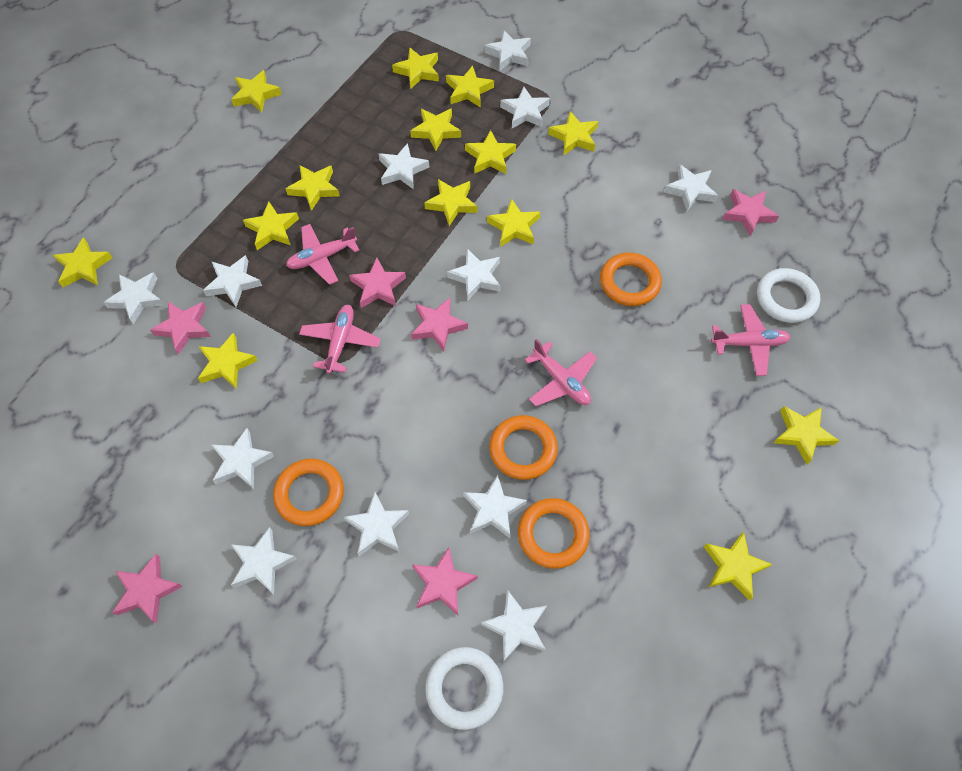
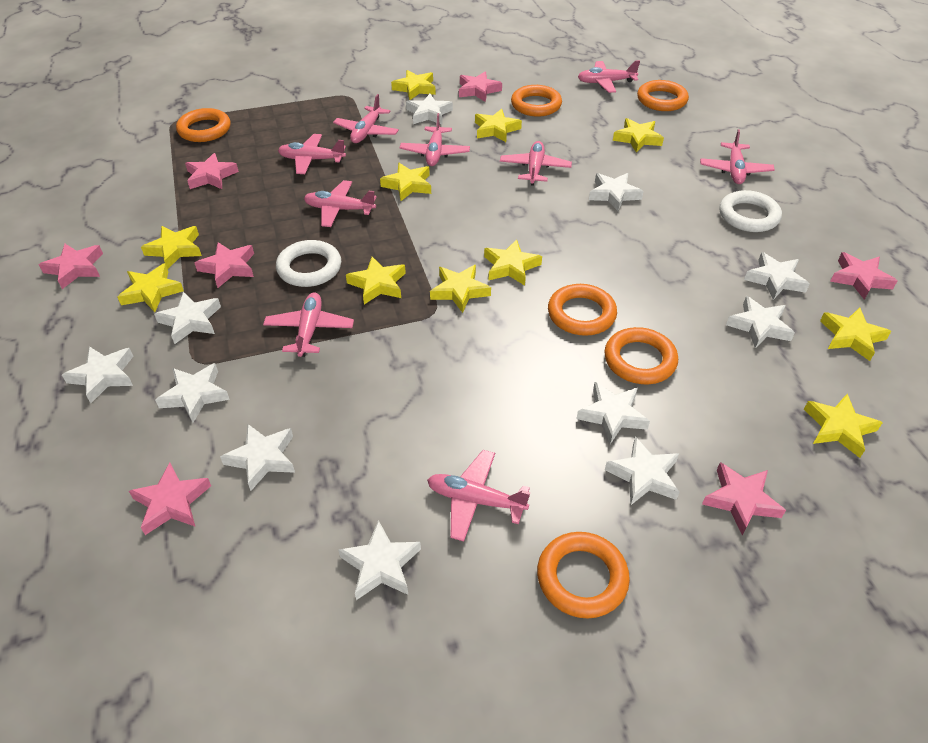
orange ring: 4 -> 6
pink plane: 4 -> 9
pink star: 6 -> 7
white star: 12 -> 11
yellow star: 14 -> 11

